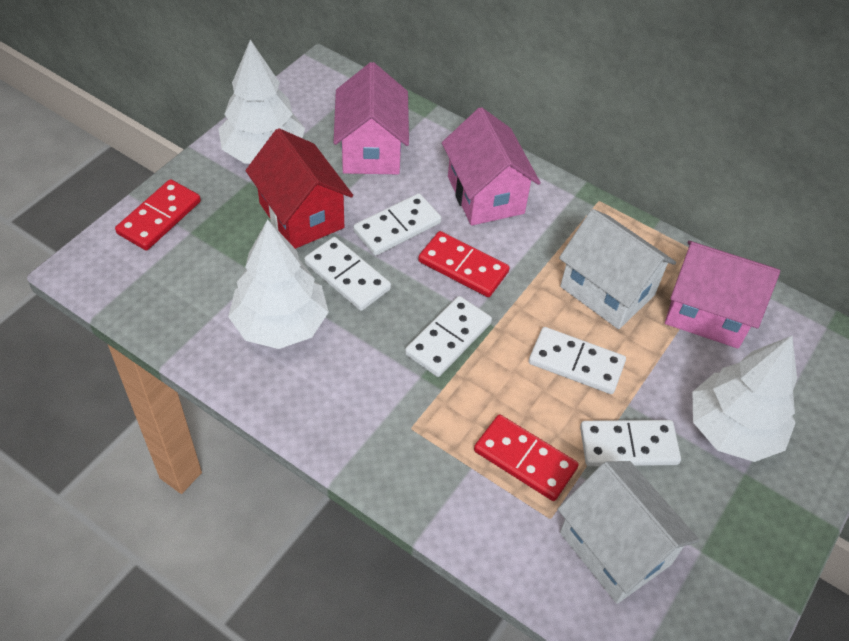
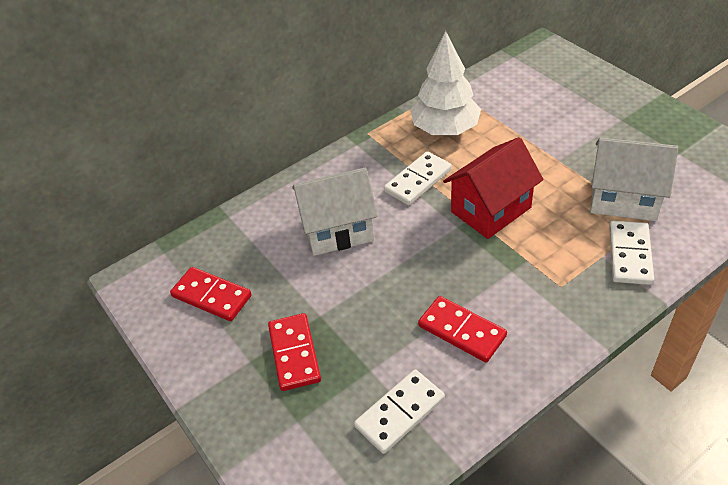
pink house: 3 -> 0
white domino: 5 -> 3
white tree: 3 -> 1

